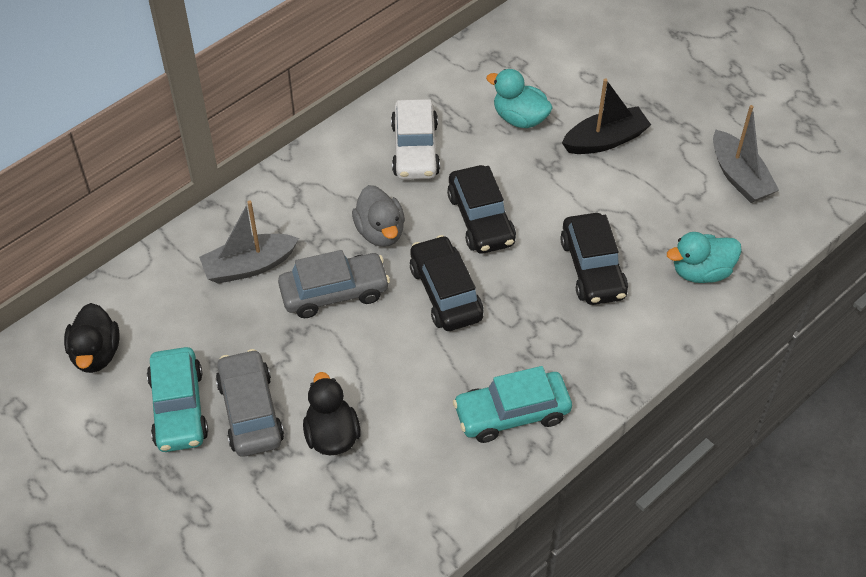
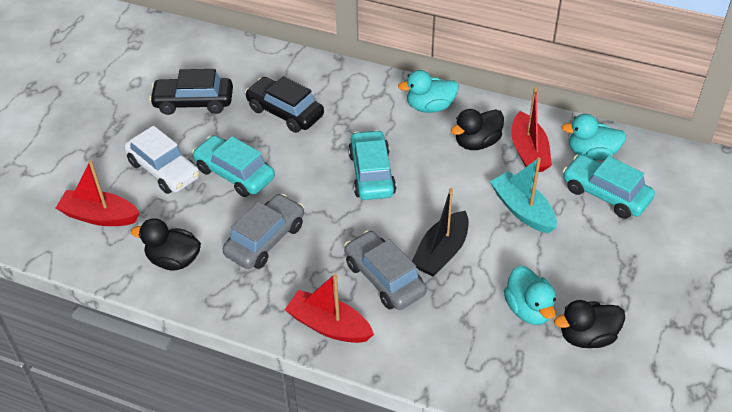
black car: 3 -> 2
black duck: 2 -> 3
grey boat: 2 -> 0
grey duck: 1 -> 0
red boat: 0 -> 3
turquoise boat: 0 -> 1
turquoise car: 2 -> 3
turquoise duck: 2 -> 3

